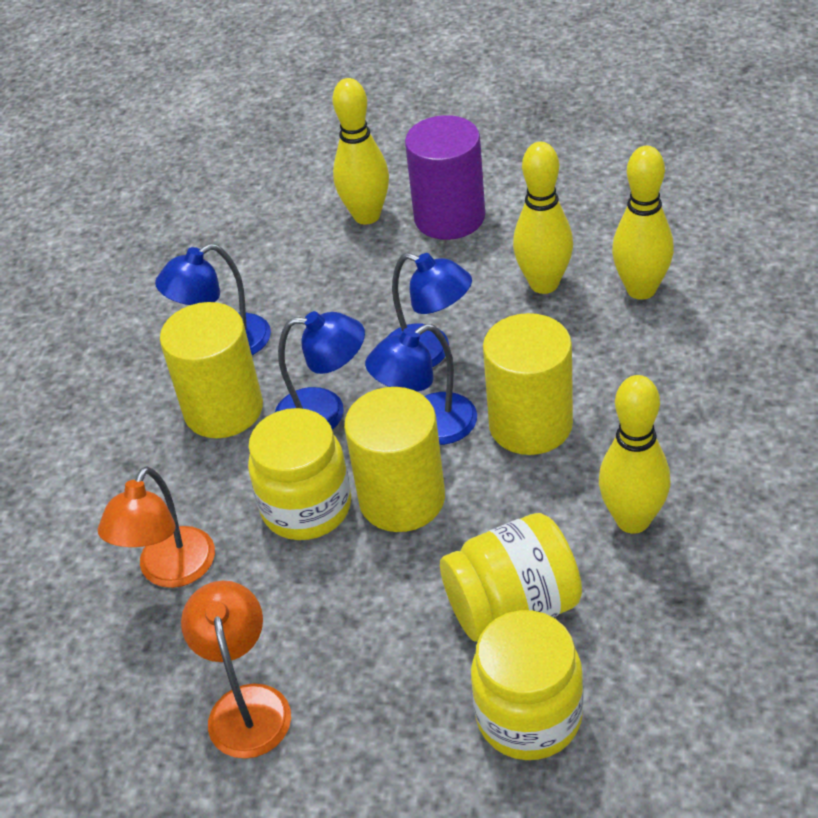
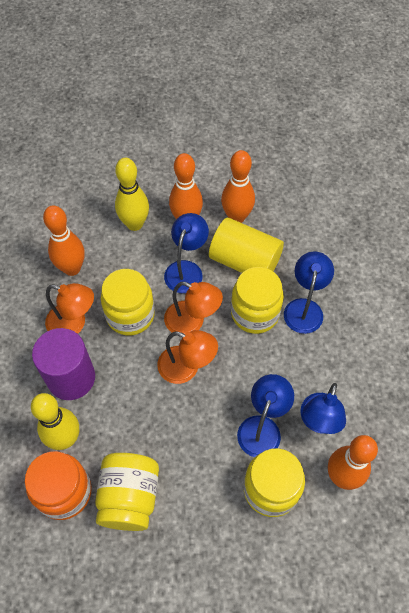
orange bowling pin: 0 -> 4
orange jar: 0 -> 1
orange lamp: 2 -> 3
yellow bowling pin: 4 -> 2
yellow cylinder: 3 -> 1
yellow jar: 3 -> 4

